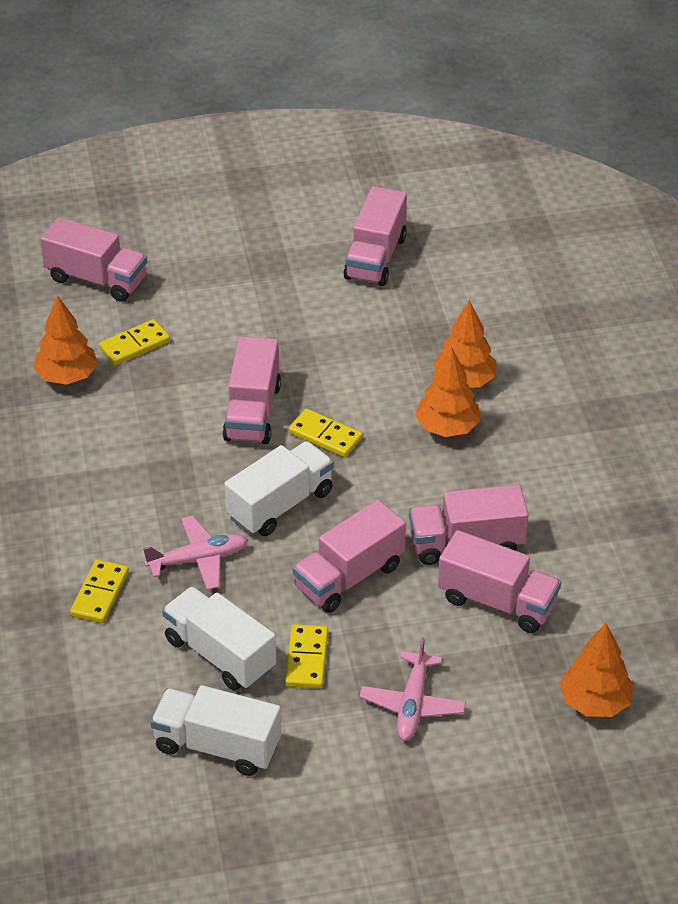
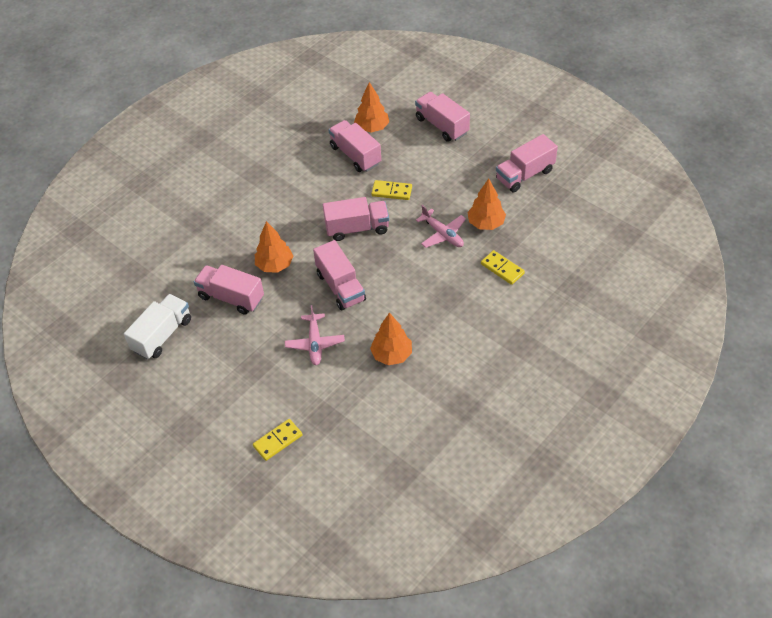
white truck: 3 -> 1
yellow domino: 4 -> 3

